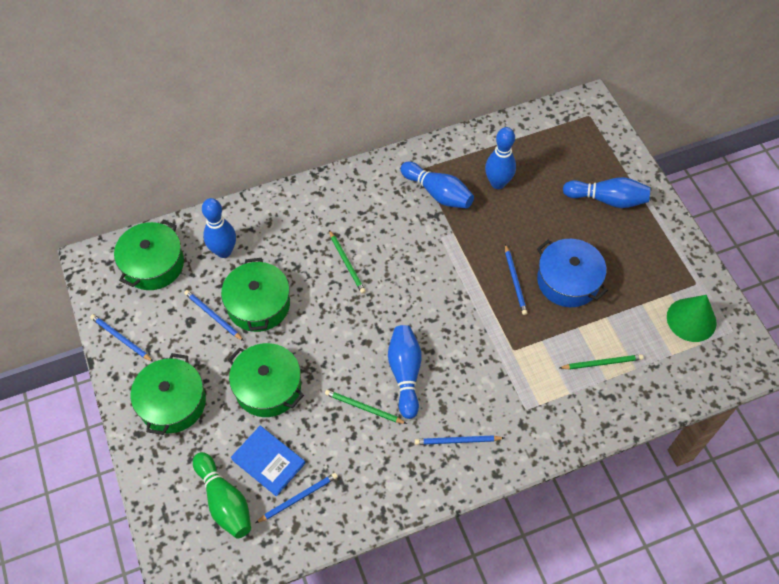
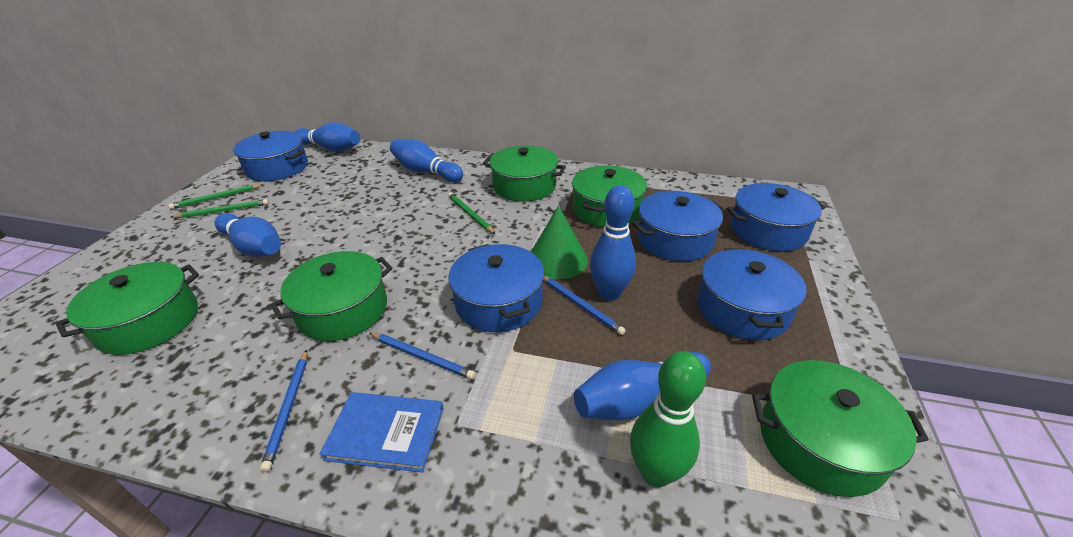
blue pencil: 5 -> 3
blue pot: 1 -> 5
green pot: 4 -> 5

